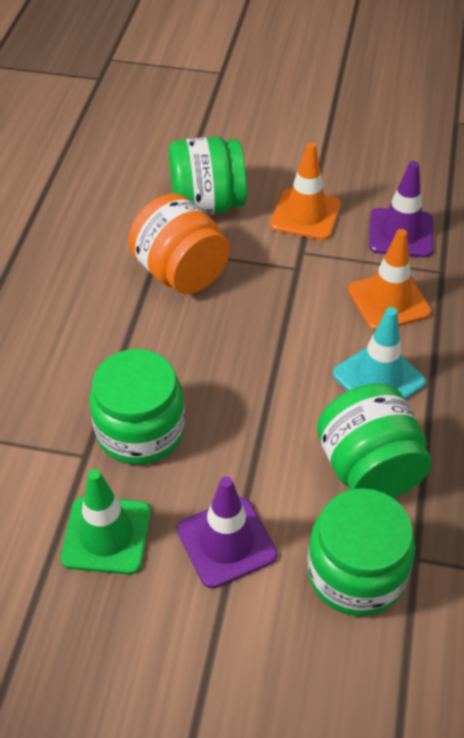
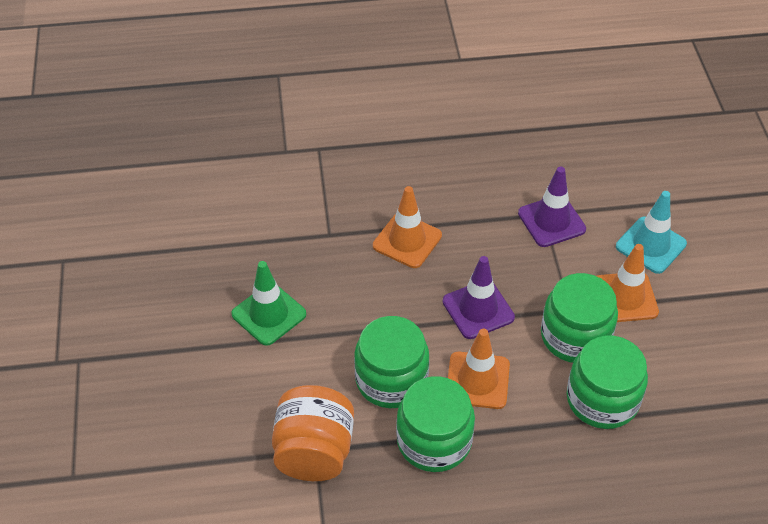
orange traffic cone: 2 -> 3

